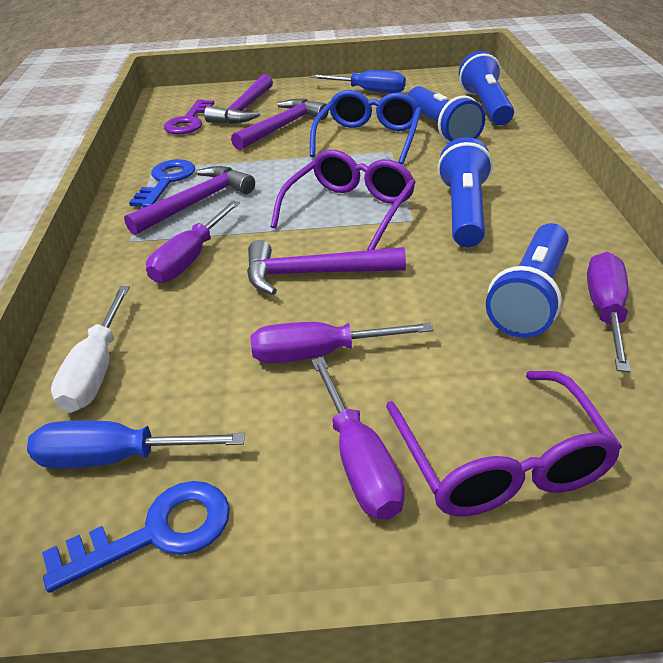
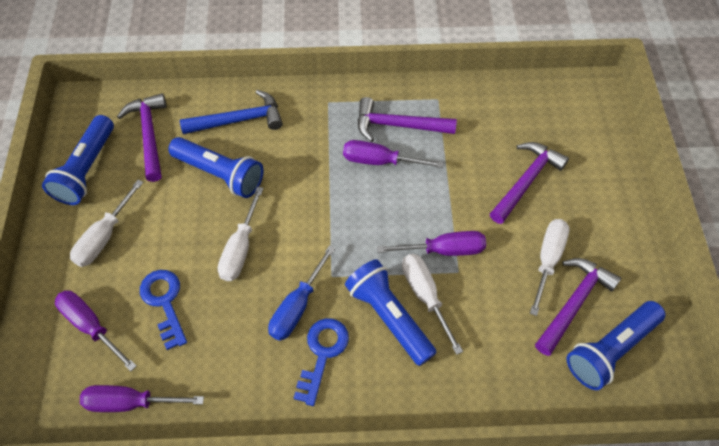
blue glasses: 1 -> 0
blue hammer: 0 -> 1
blue screwdriver: 2 -> 1
purple glasses: 2 -> 0
purple key: 1 -> 0
white screwdriver: 1 -> 4

